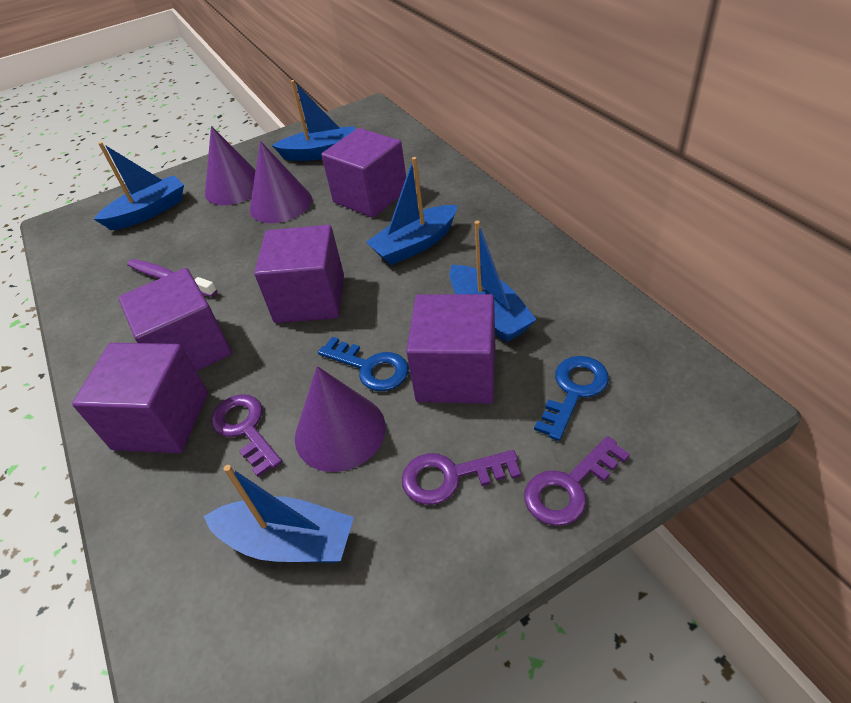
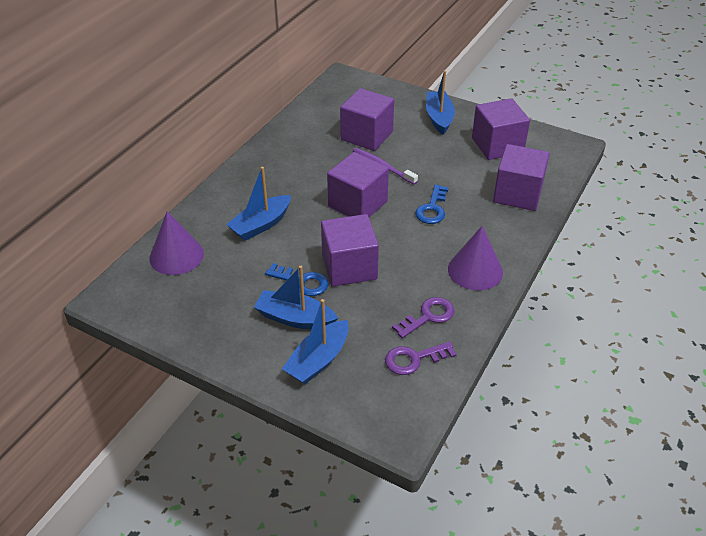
blue boat: 5 -> 4
purple cone: 3 -> 2
purple key: 3 -> 2

